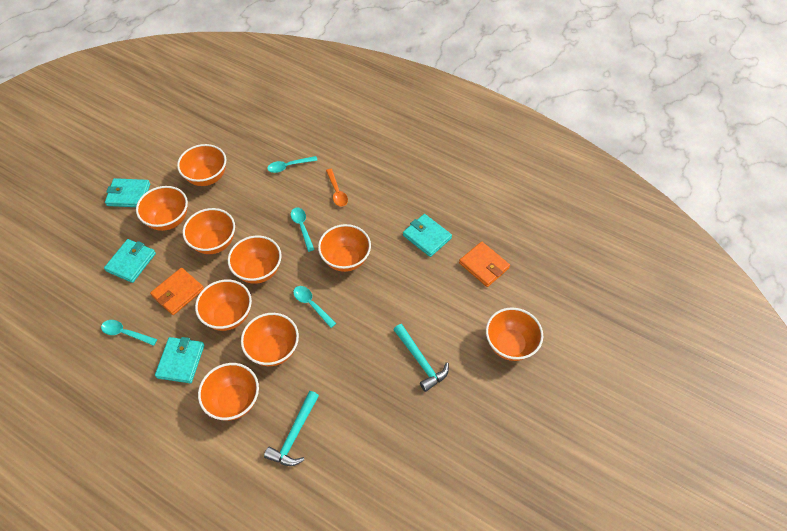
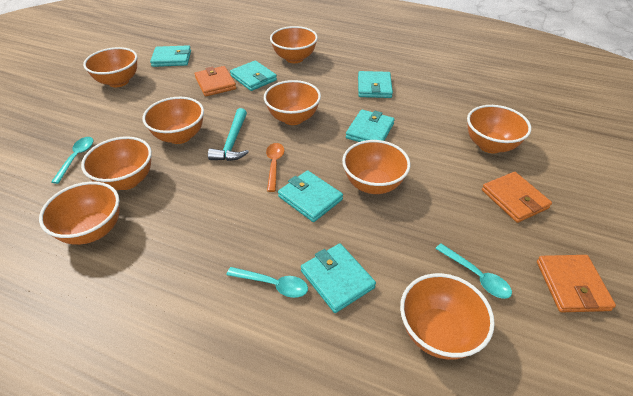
orange wallet: 2 -> 3
turquoise hammer: 2 -> 1
turquoise spoon: 4 -> 3
turquoise wallet: 4 -> 6

